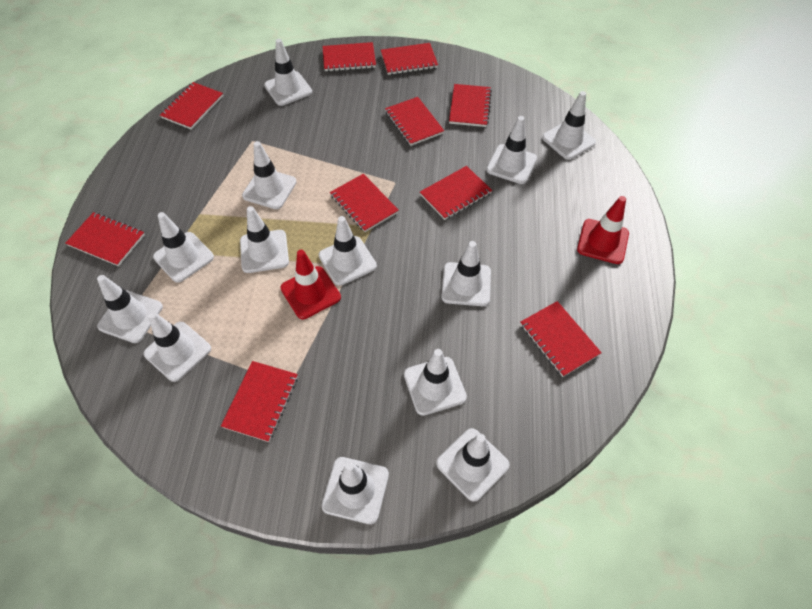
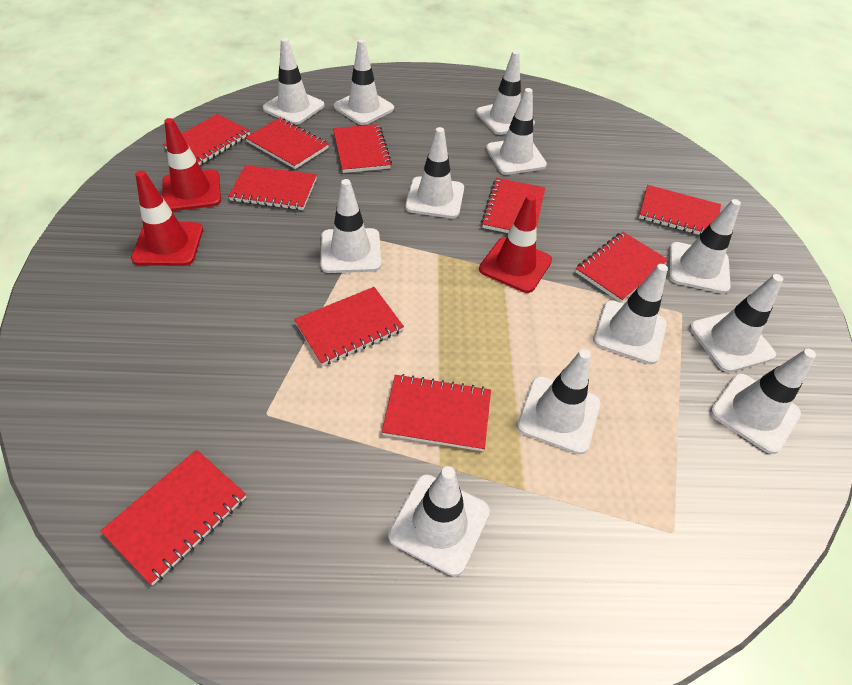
red traffic cone: 2 -> 3
white traffic cone: 13 -> 12

